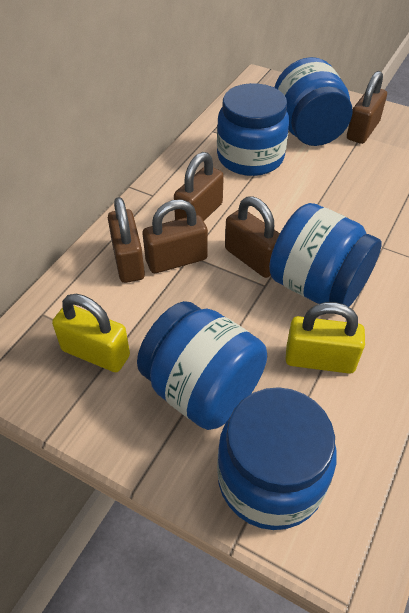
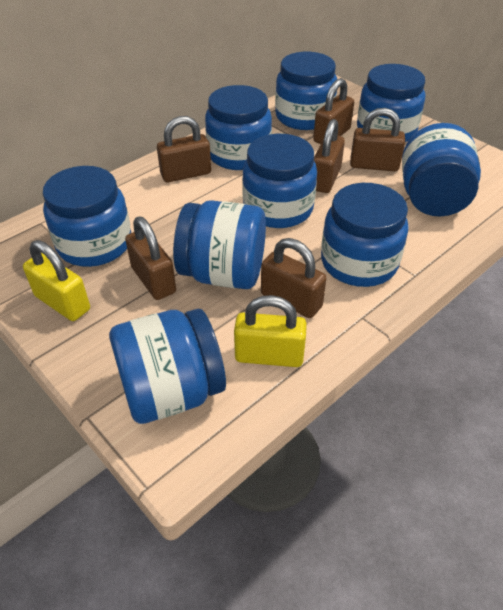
blue jar: 5 -> 9
brown padlock: 5 -> 6

